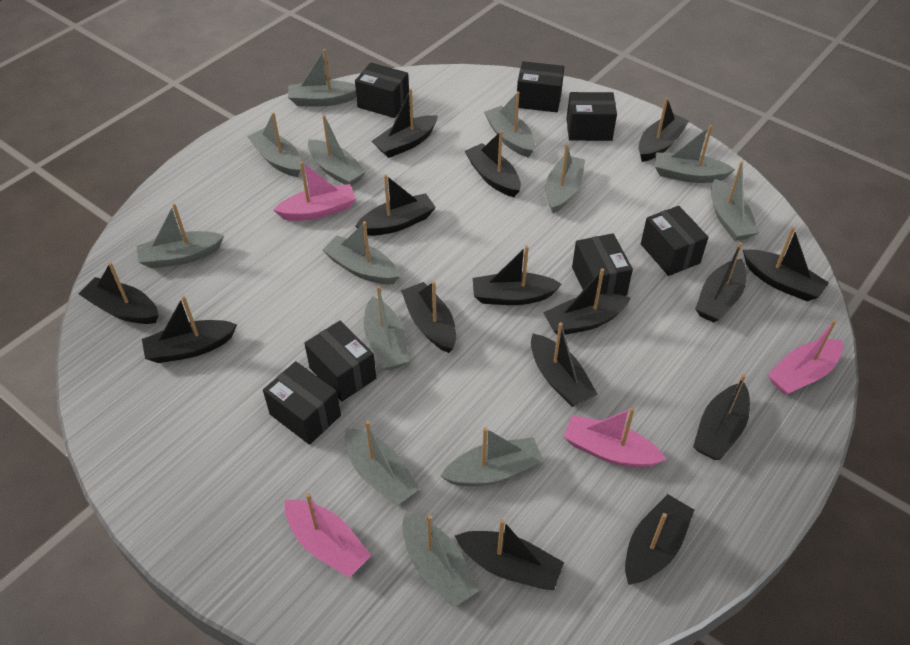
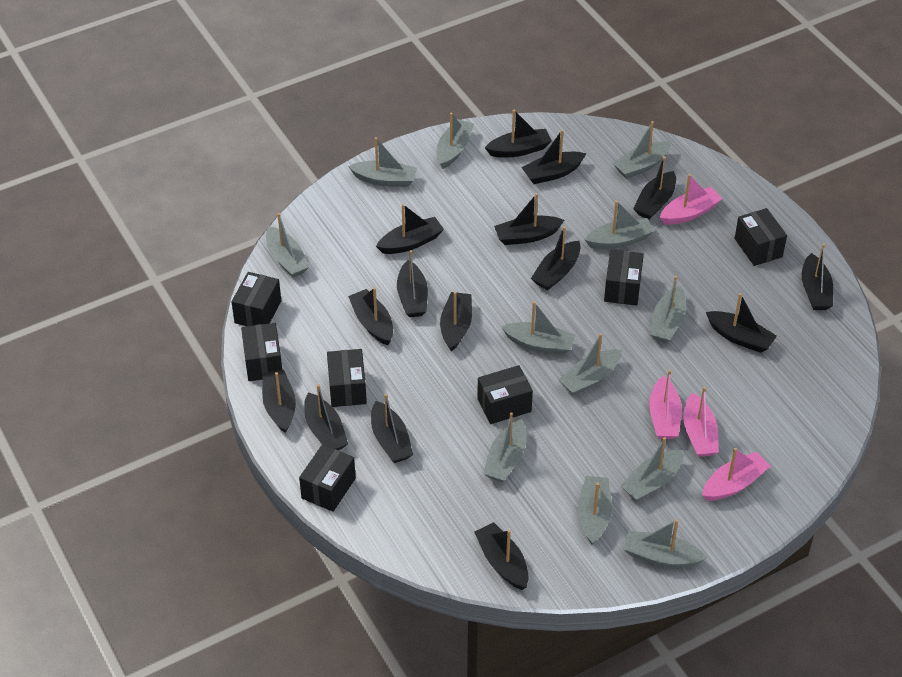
grey boat: 13 -> 12

